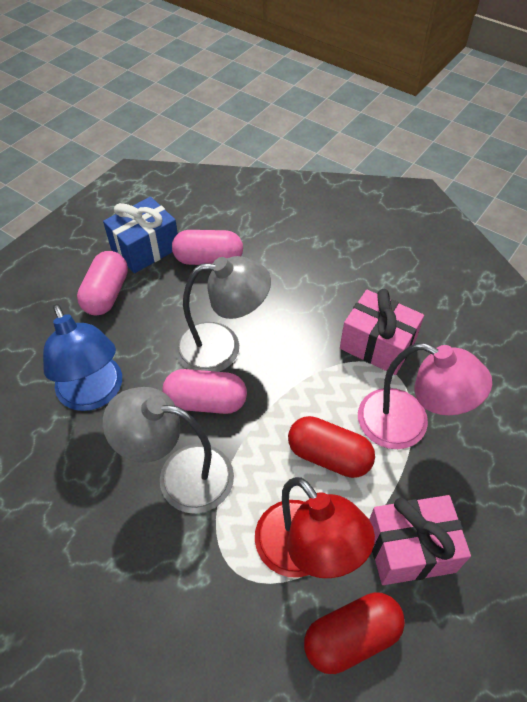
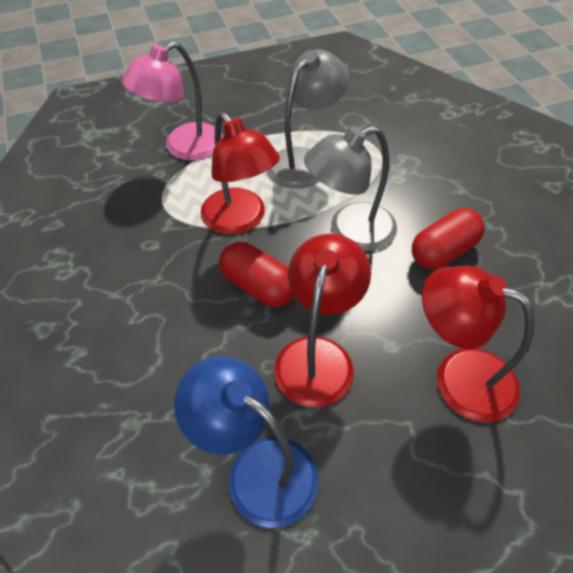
blue gift: 1 -> 0
pink capsule: 3 -> 0
pink gift: 2 -> 0
red lamp: 1 -> 3

